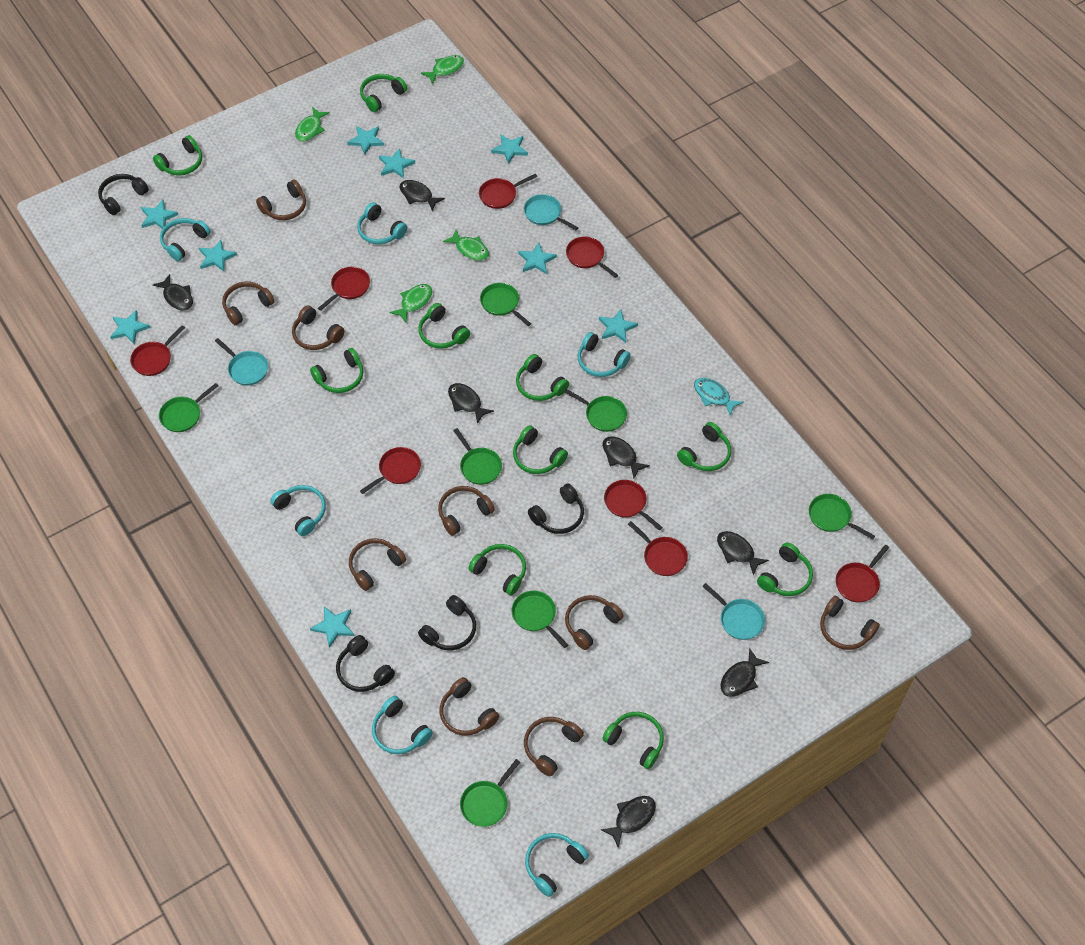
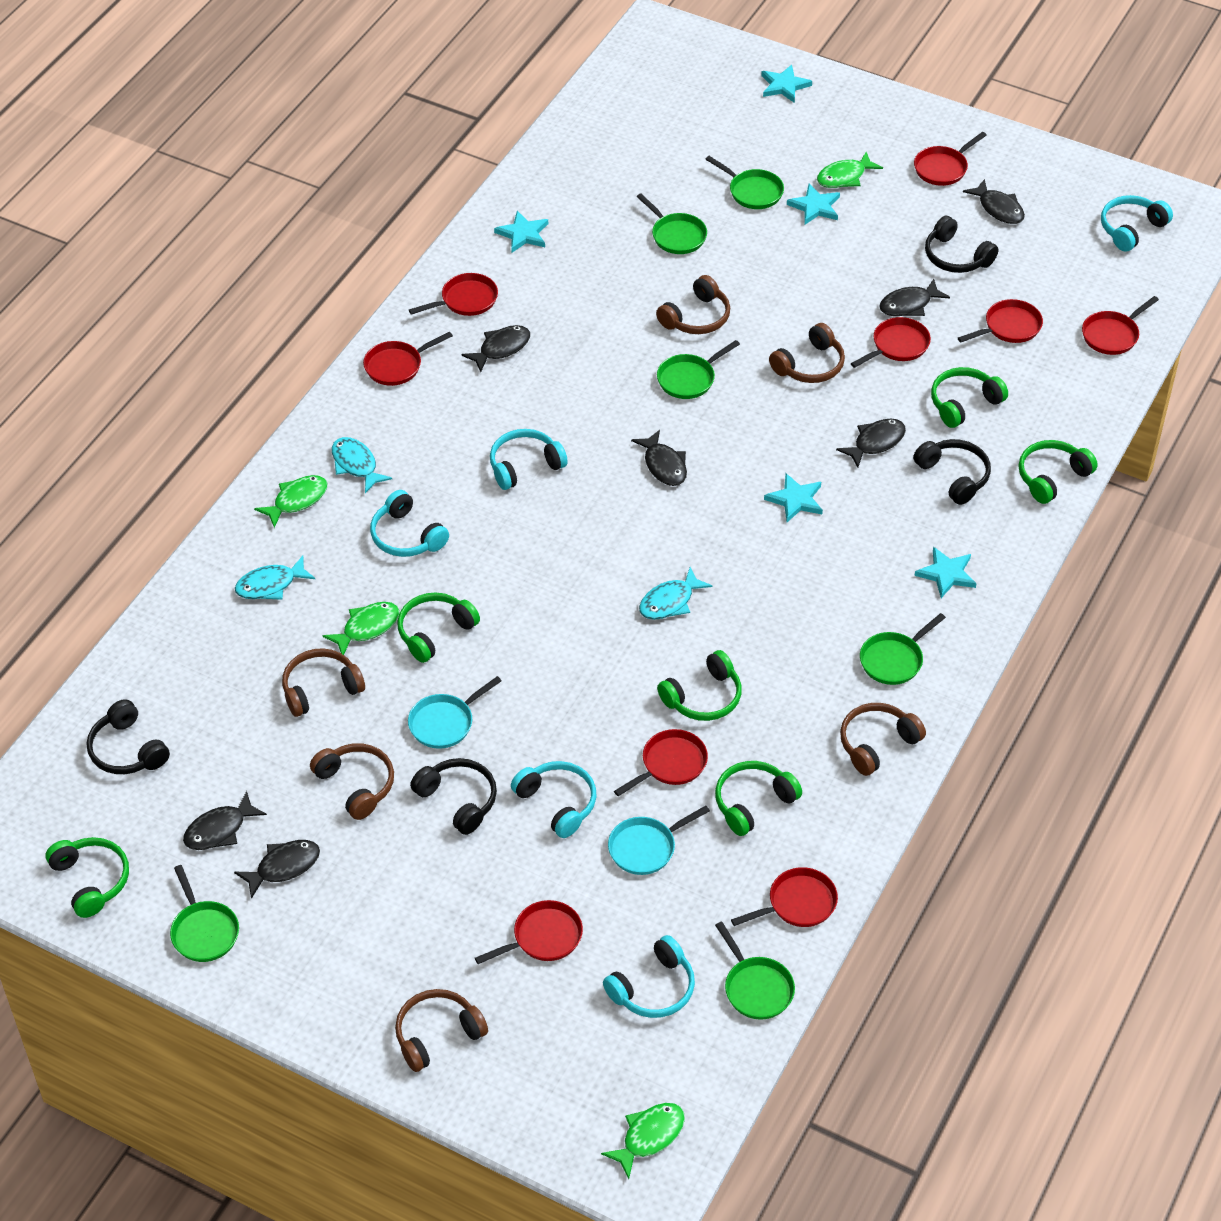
brown headphones: 9 -> 6
green headphones: 10 -> 6
green pan: 7 -> 6
red pan: 8 -> 9
turquoise fish: 1 -> 3
turquoise headphones: 6 -> 5
turquoise pan: 3 -> 2
turquoise star: 9 -> 5

